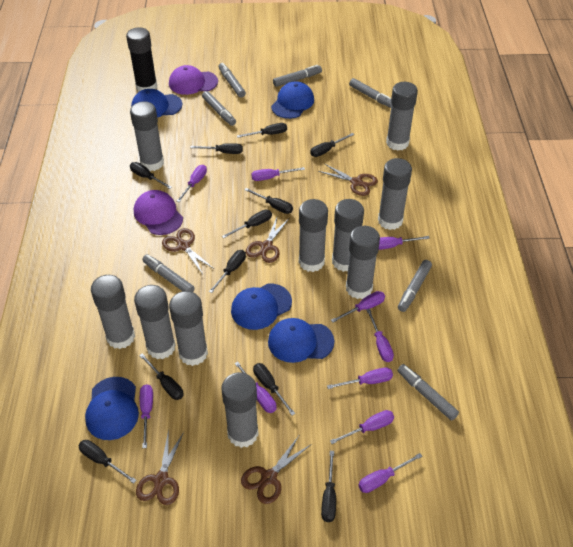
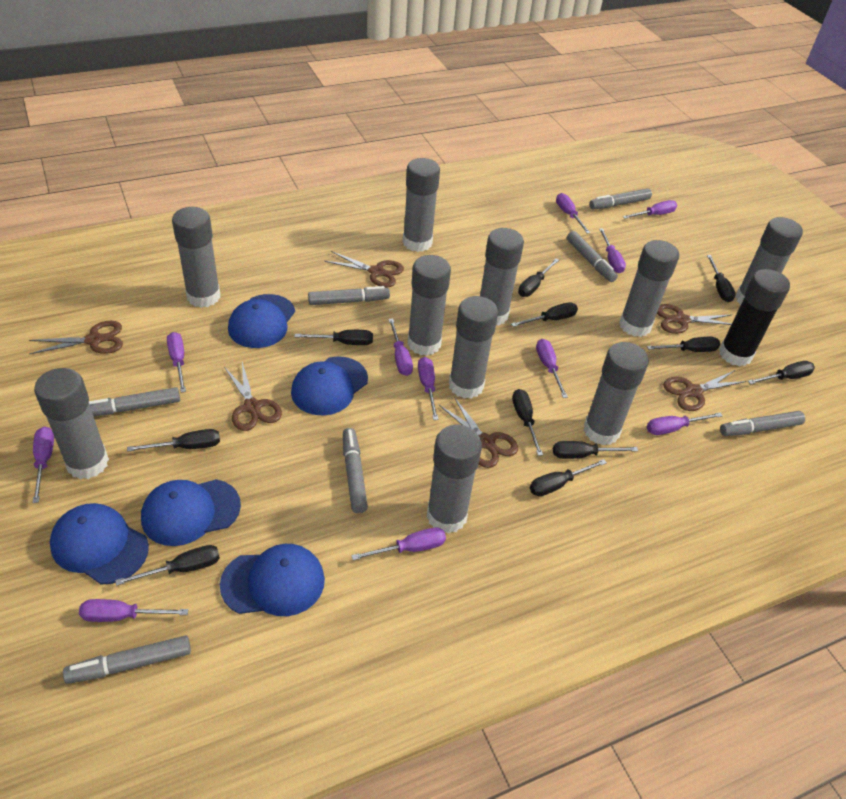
brown scissors: 5 -> 6
purple cap: 2 -> 0
purple screwdriver: 10 -> 11

